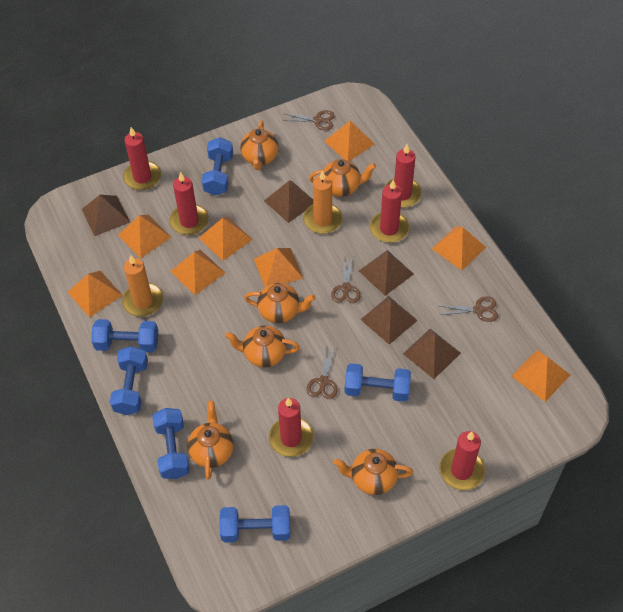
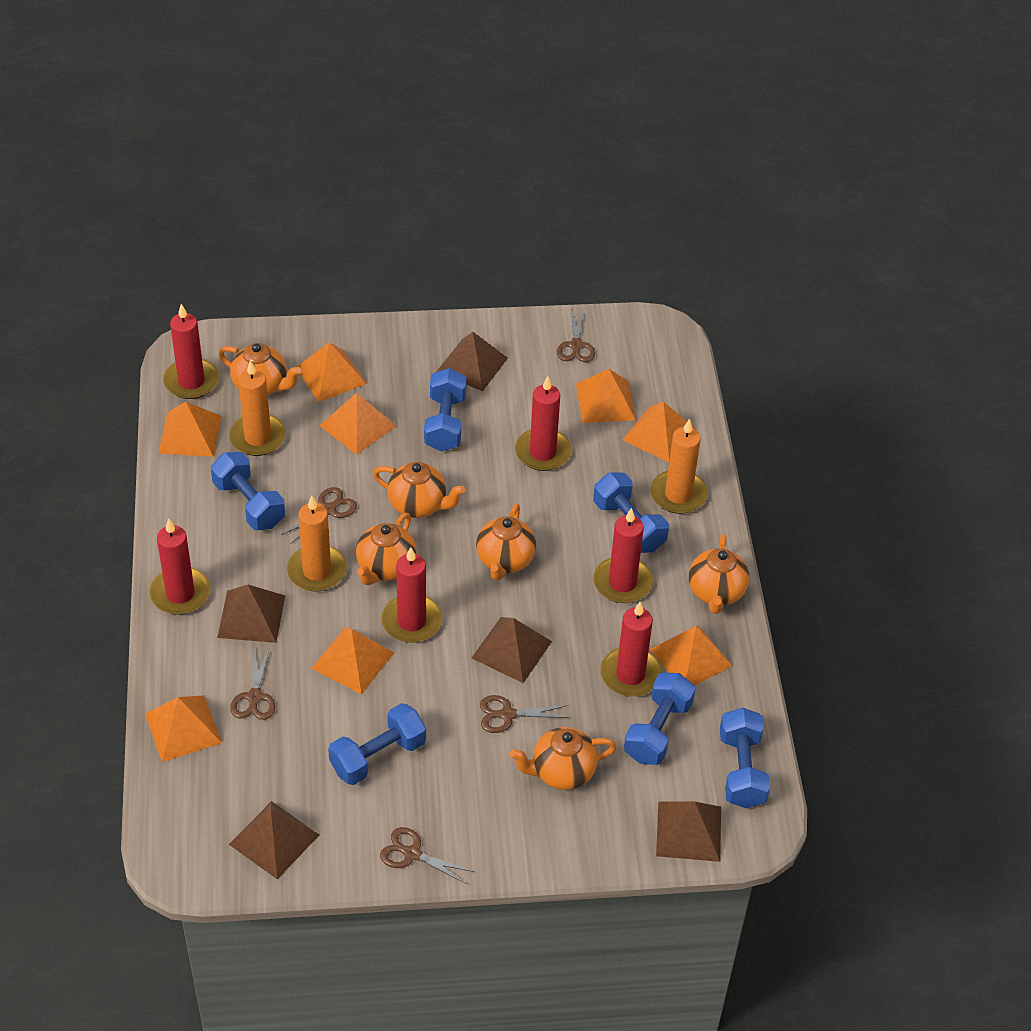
brown scissors: 4 -> 5
orange candle: 2 -> 3

